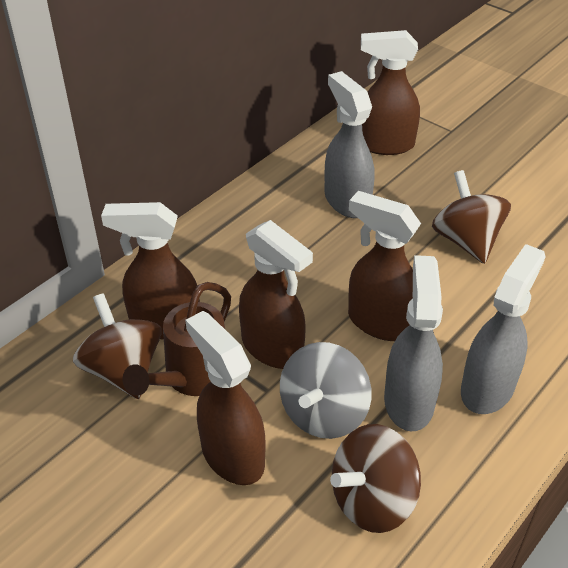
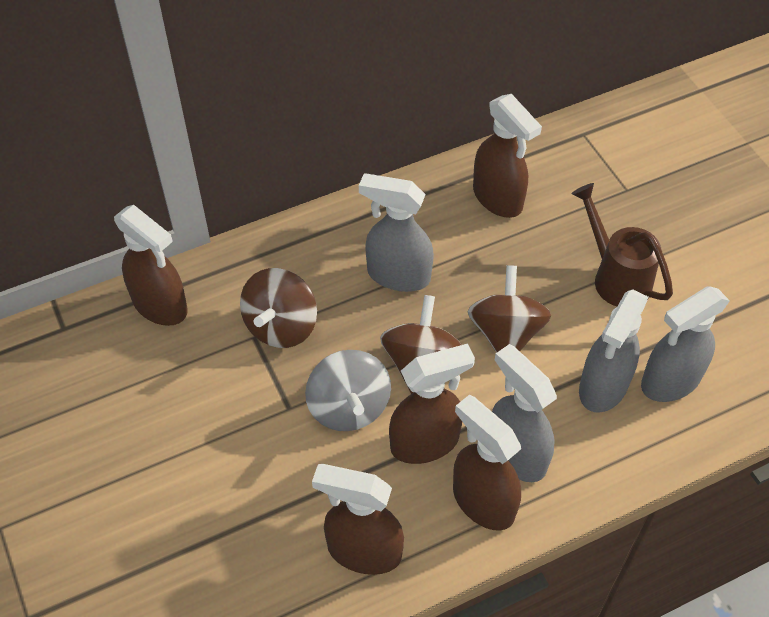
grey spray bottle: 3 -> 4

